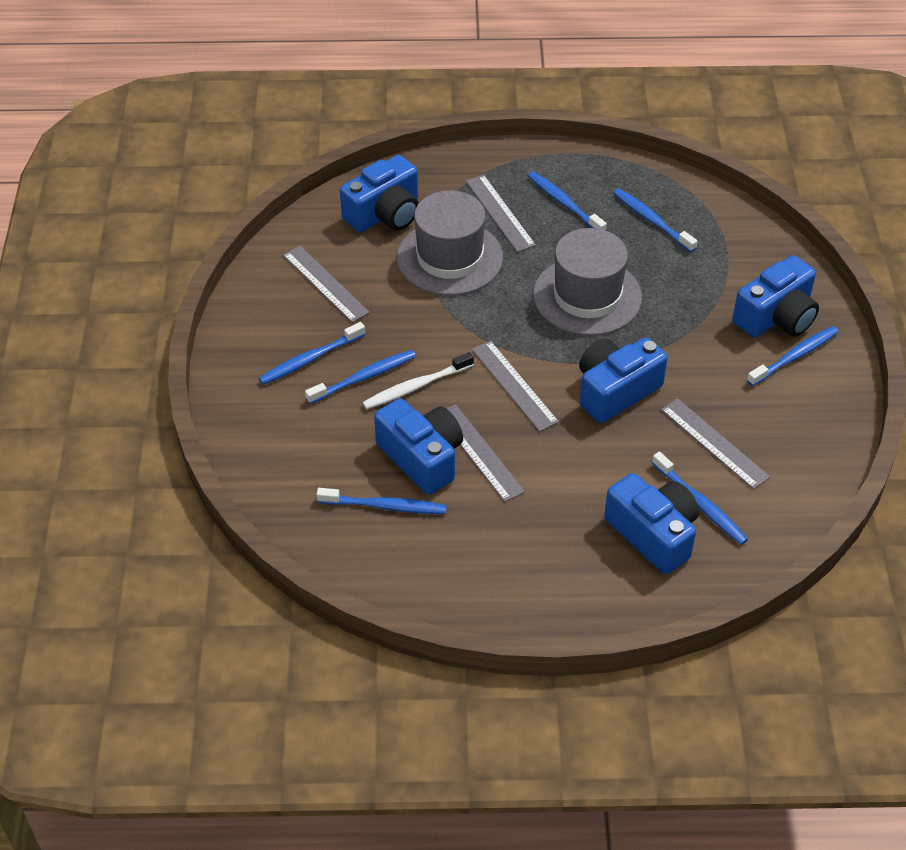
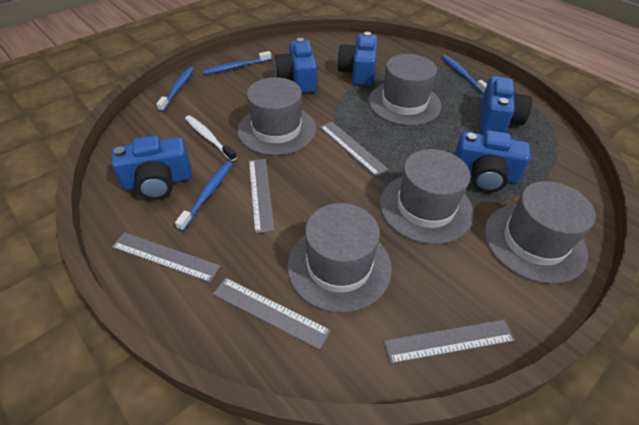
blue toothbrush: 7 -> 4
grey hat: 2 -> 5

